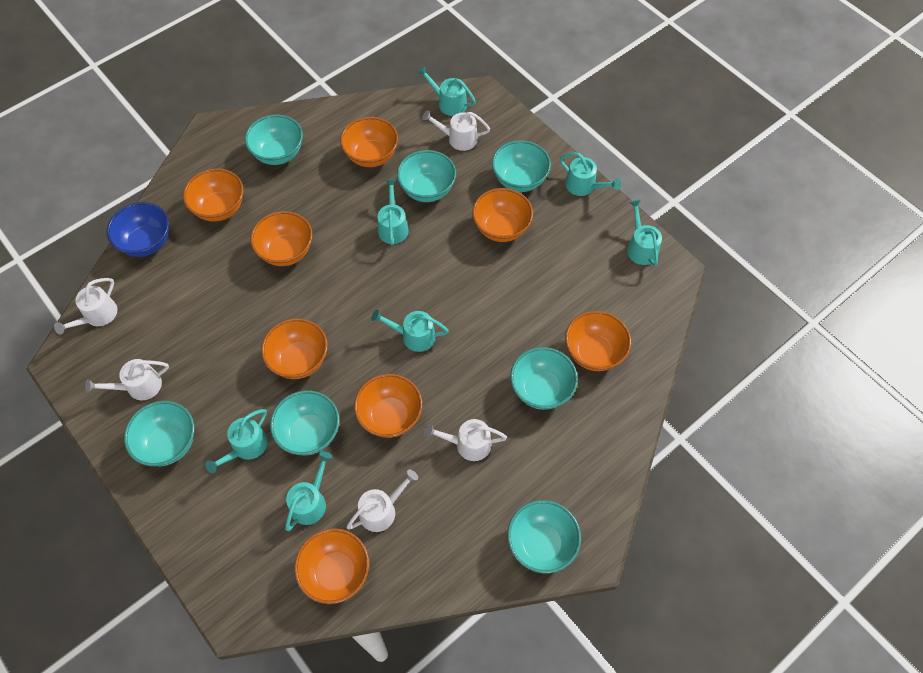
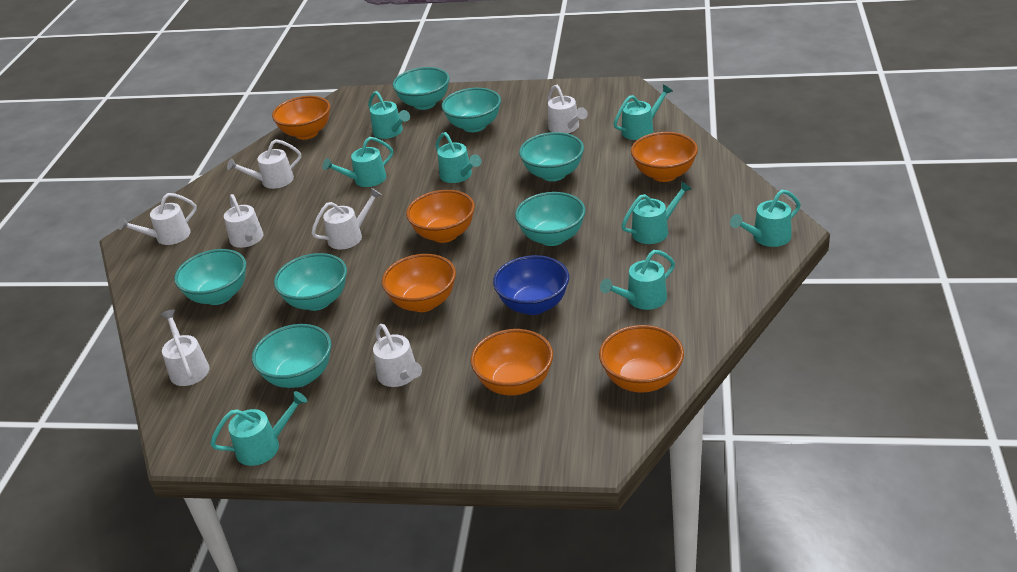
orange bowl: 8 -> 6
turquoise watering can: 7 -> 8
white watering can: 5 -> 7

